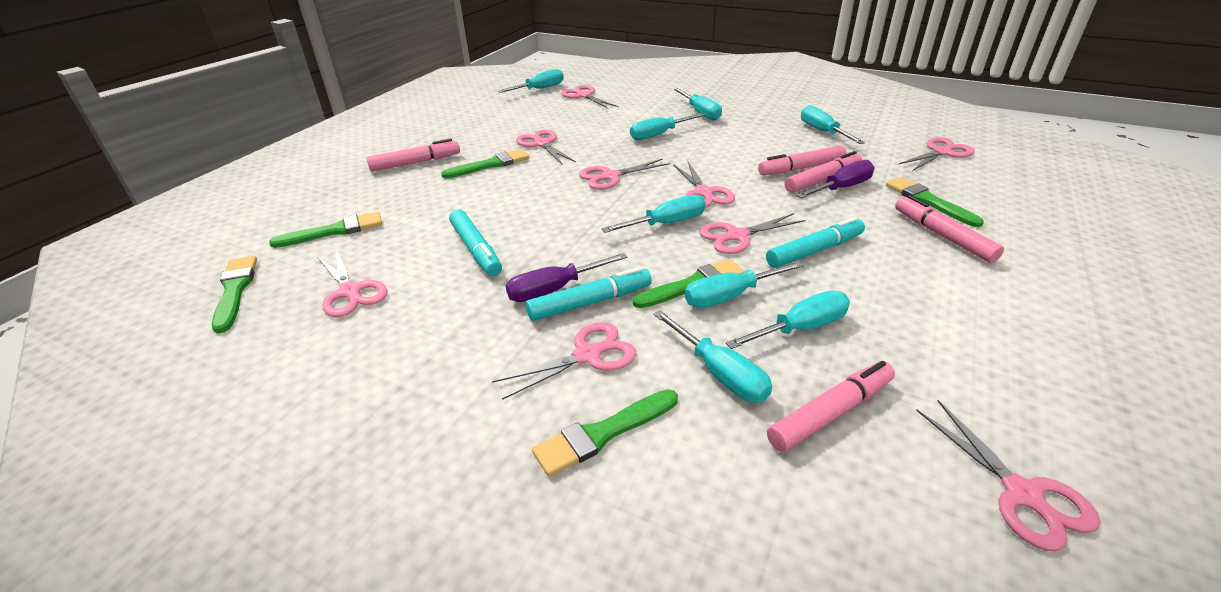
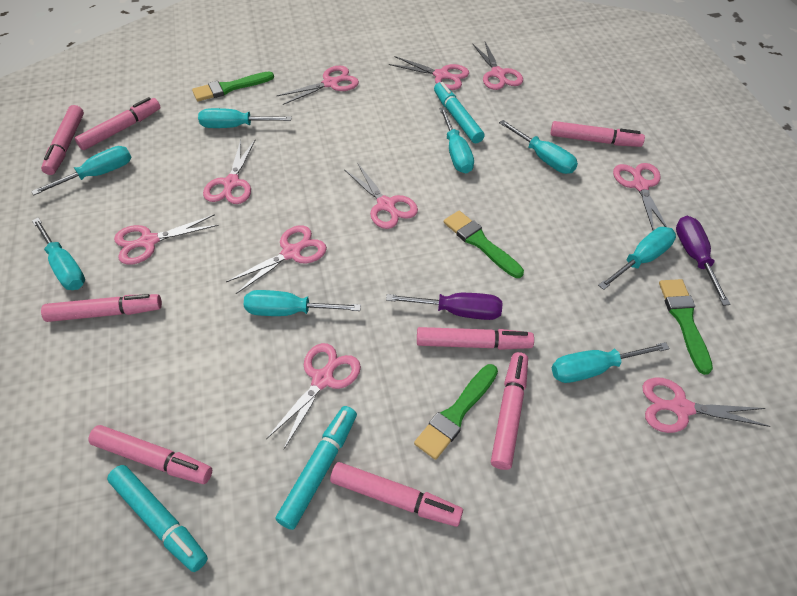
green brush: 6 -> 4
pink marker: 5 -> 8
pink scissors: 9 -> 10

